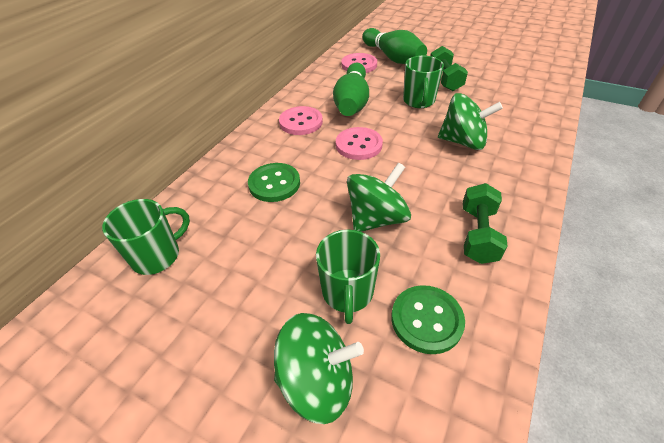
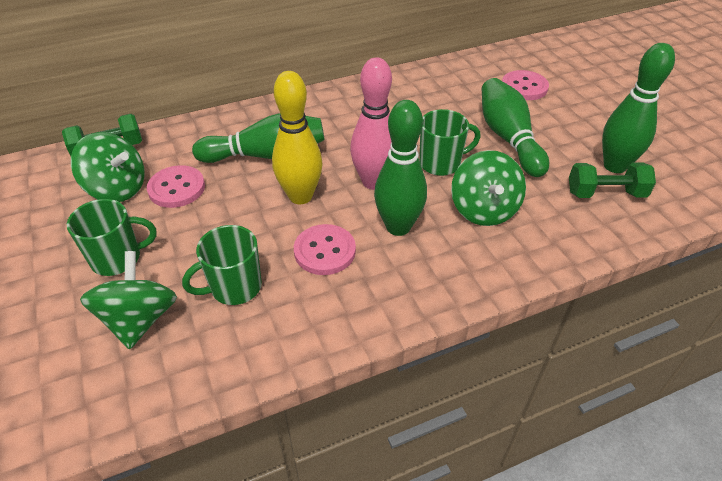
green bowling pin: 2 -> 4
green button: 2 -> 0
pink bowling pin: 0 -> 1
yellow bowling pin: 0 -> 1

